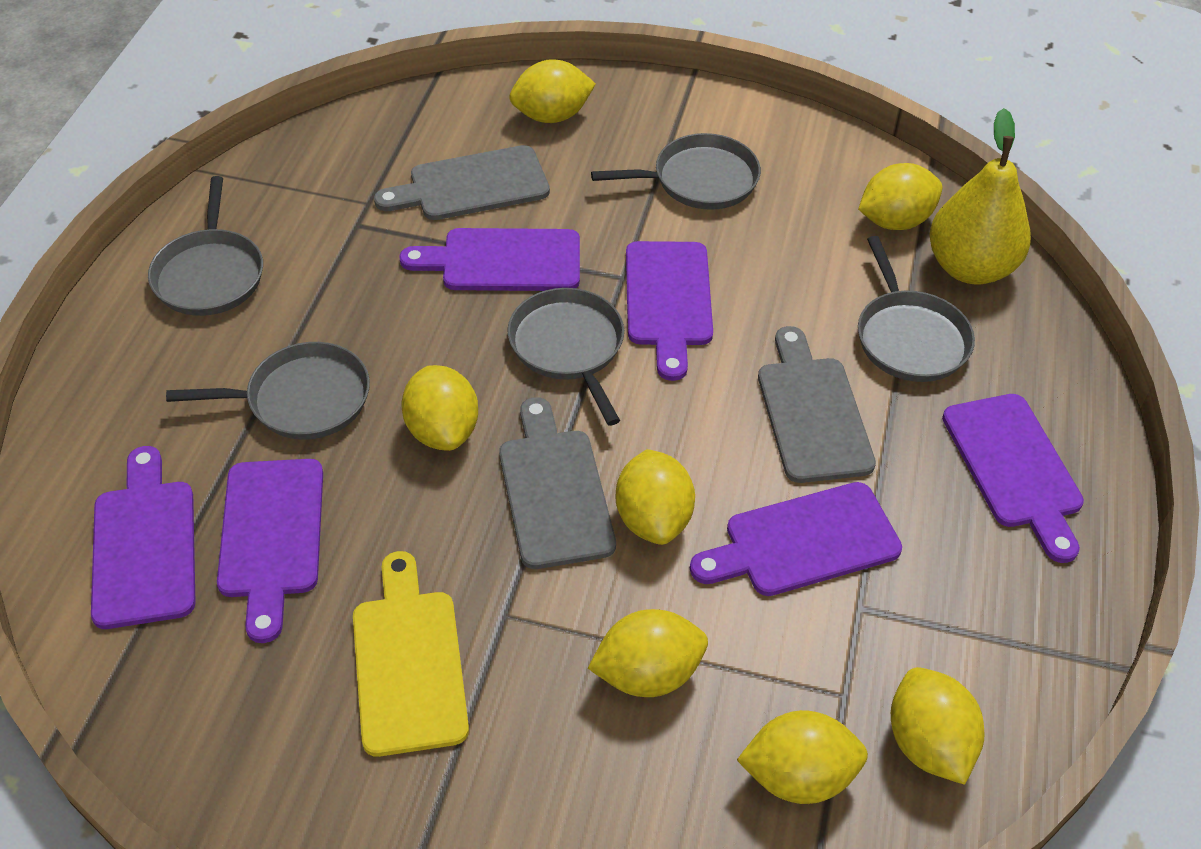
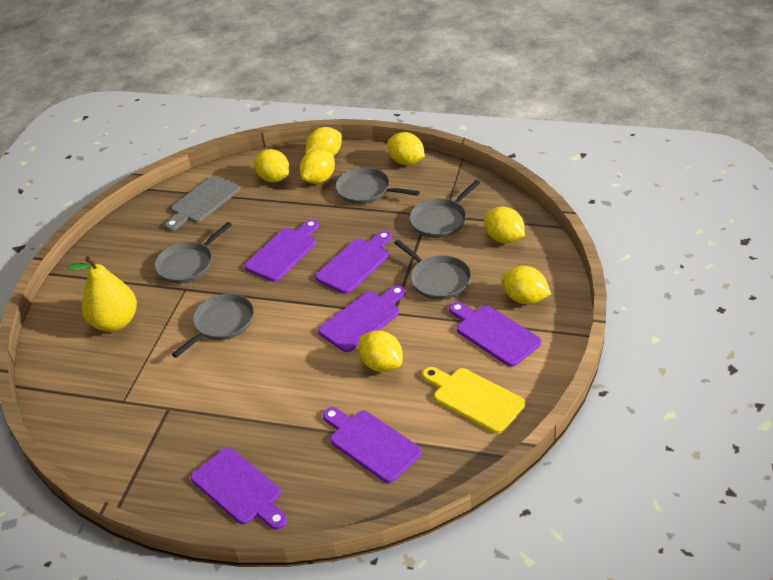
grey cutting board: 3 -> 1

